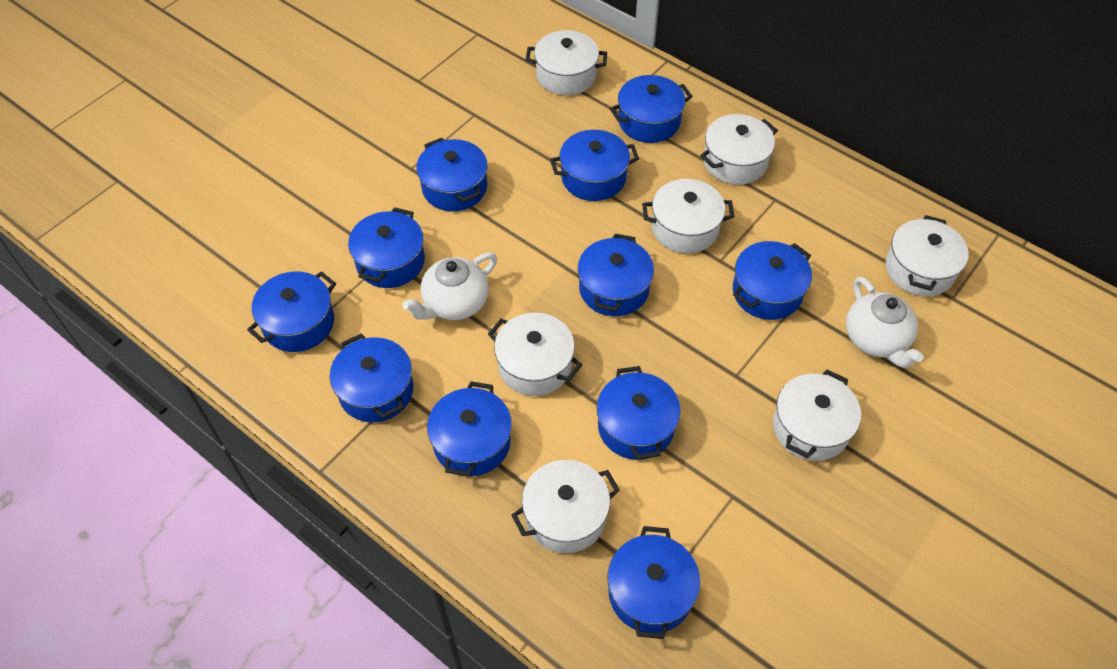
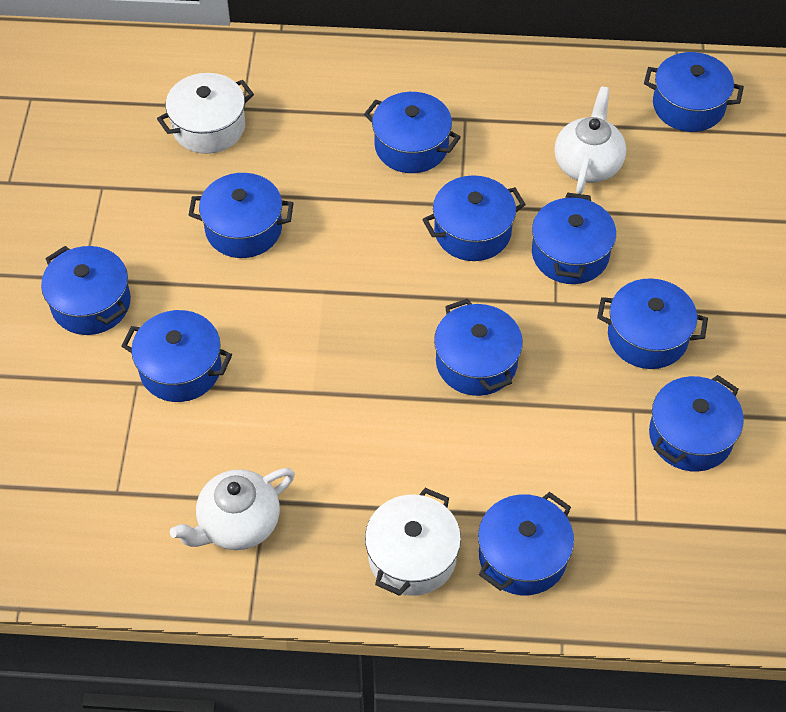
white pot: 7 -> 2

